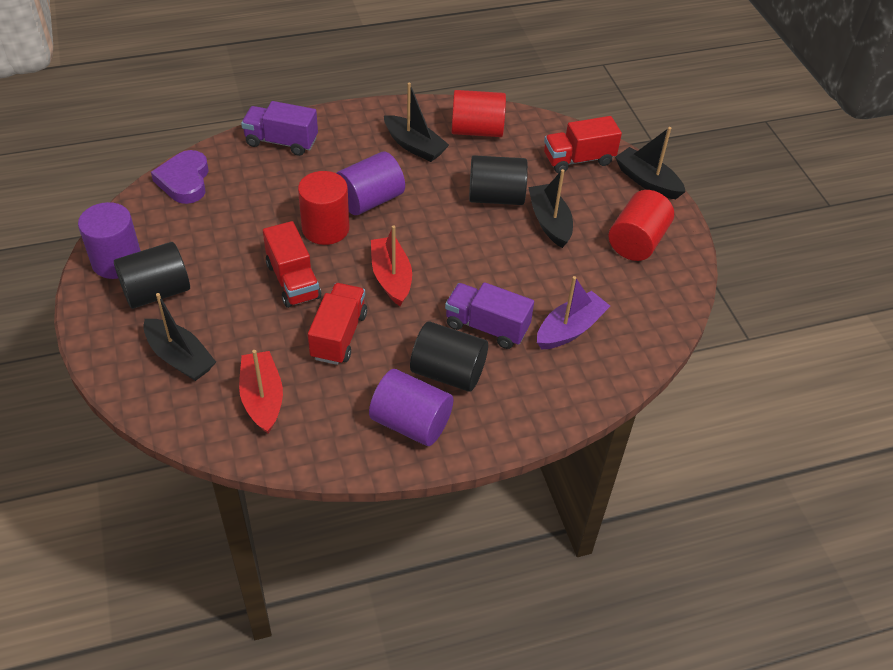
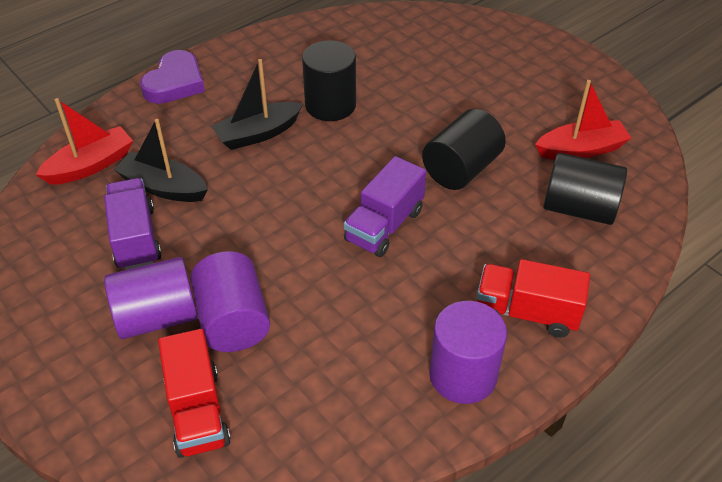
black boat: 4 -> 2
purple boat: 1 -> 0
red cylinder: 3 -> 0
red truck: 3 -> 2

